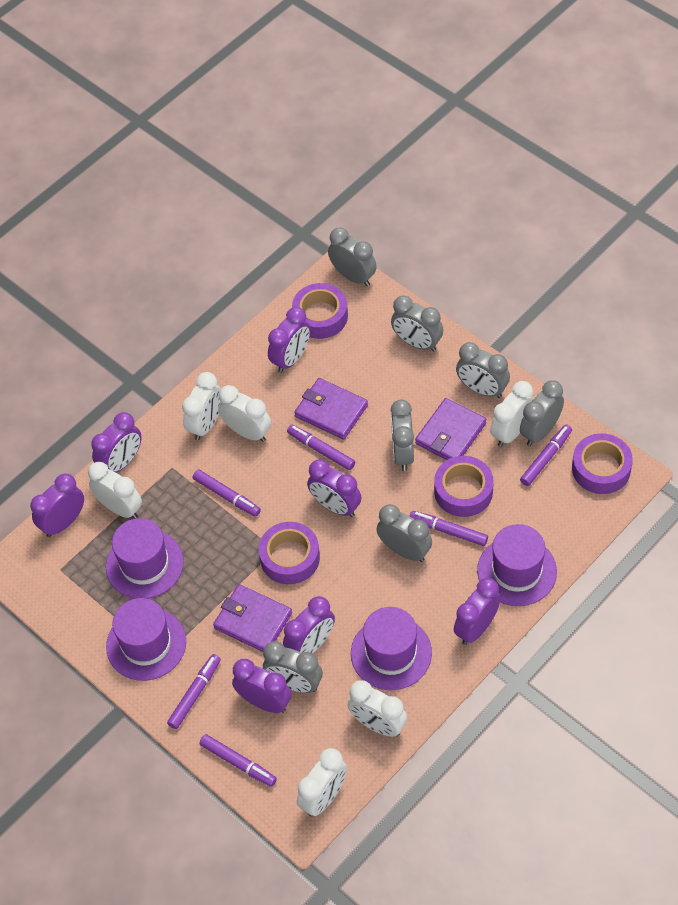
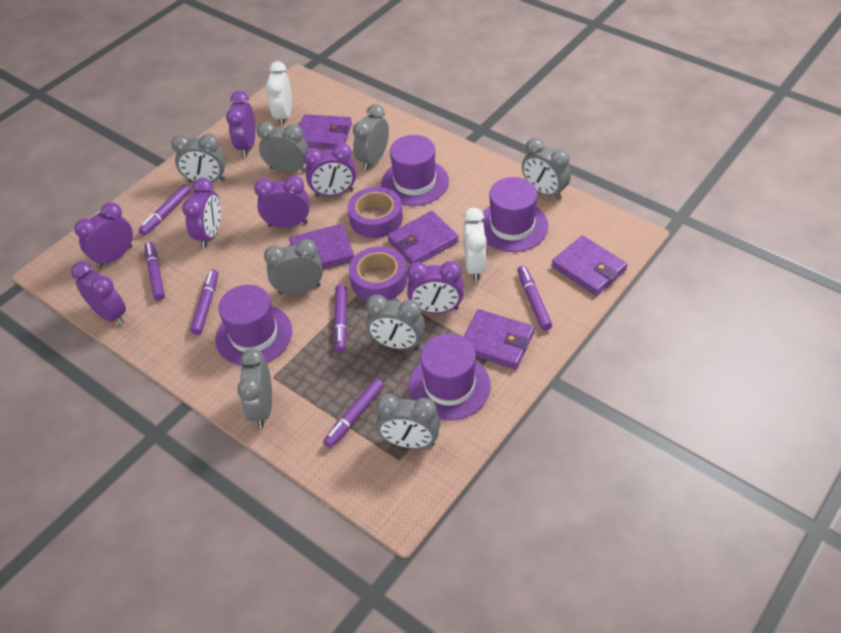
grey clock: 7 -> 8
purple tape: 4 -> 2
purple wallet: 3 -> 5
white clock: 6 -> 2

